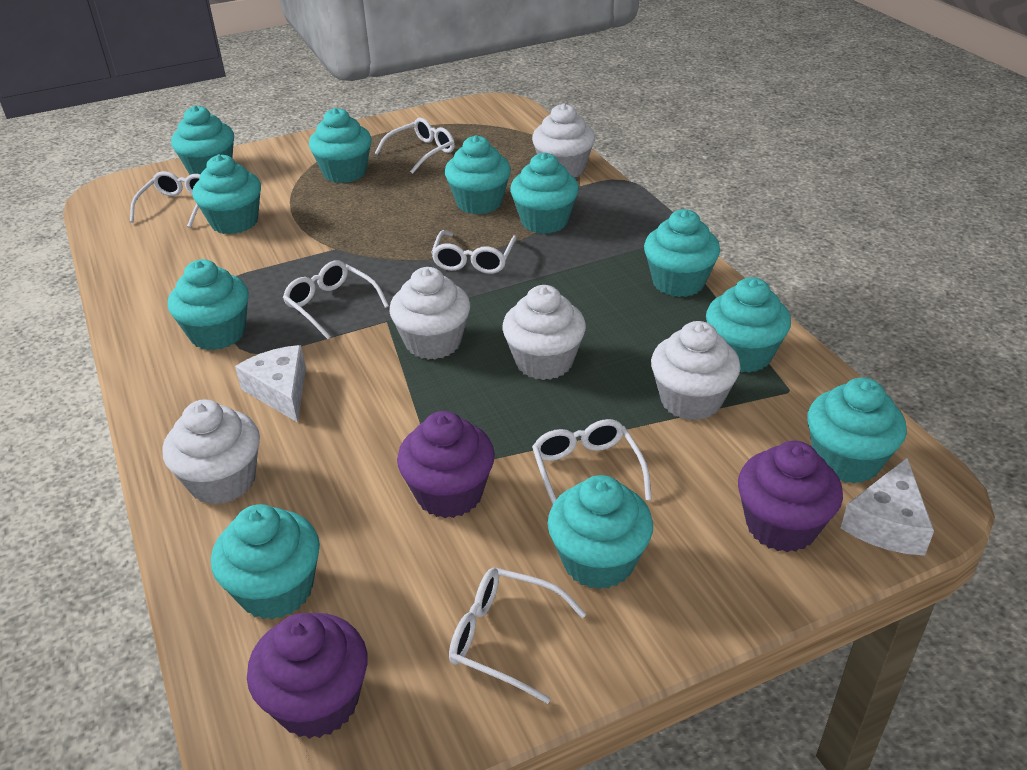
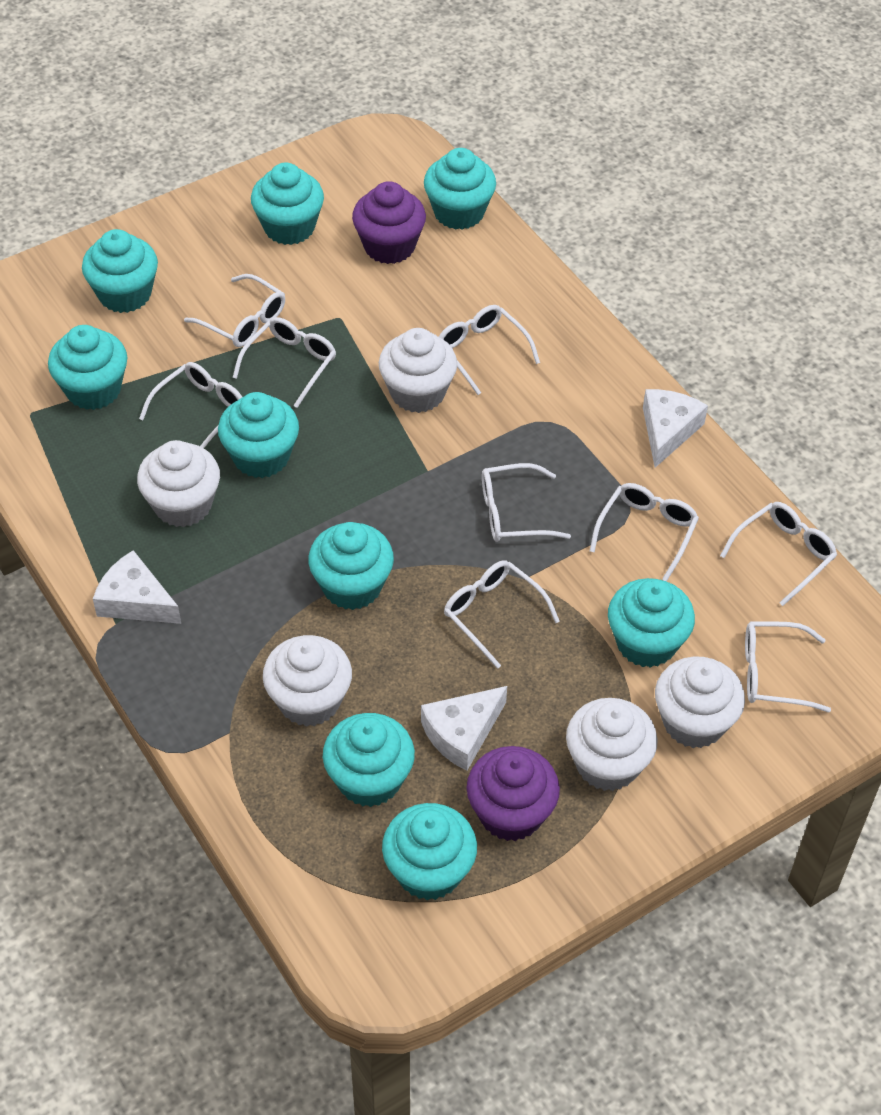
purple cupcake: 3 -> 2
turquoise cupcake: 11 -> 9
white cheese: 2 -> 3
white glasses: 6 -> 9

